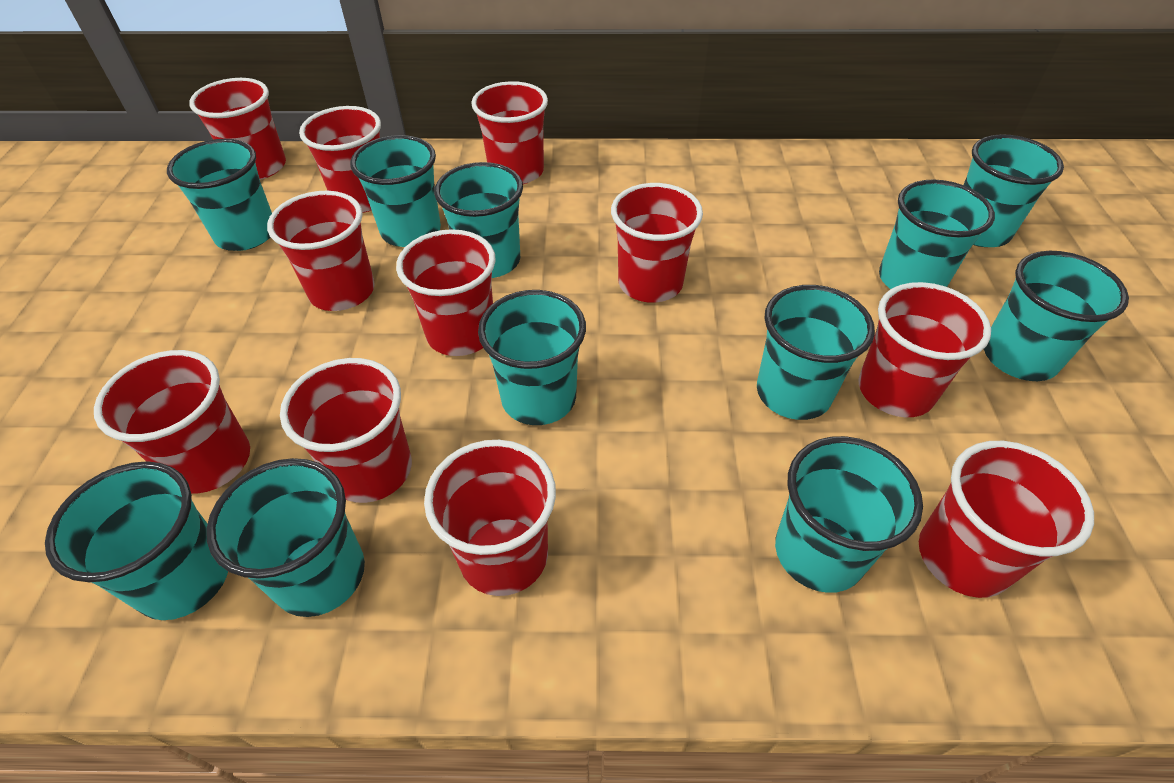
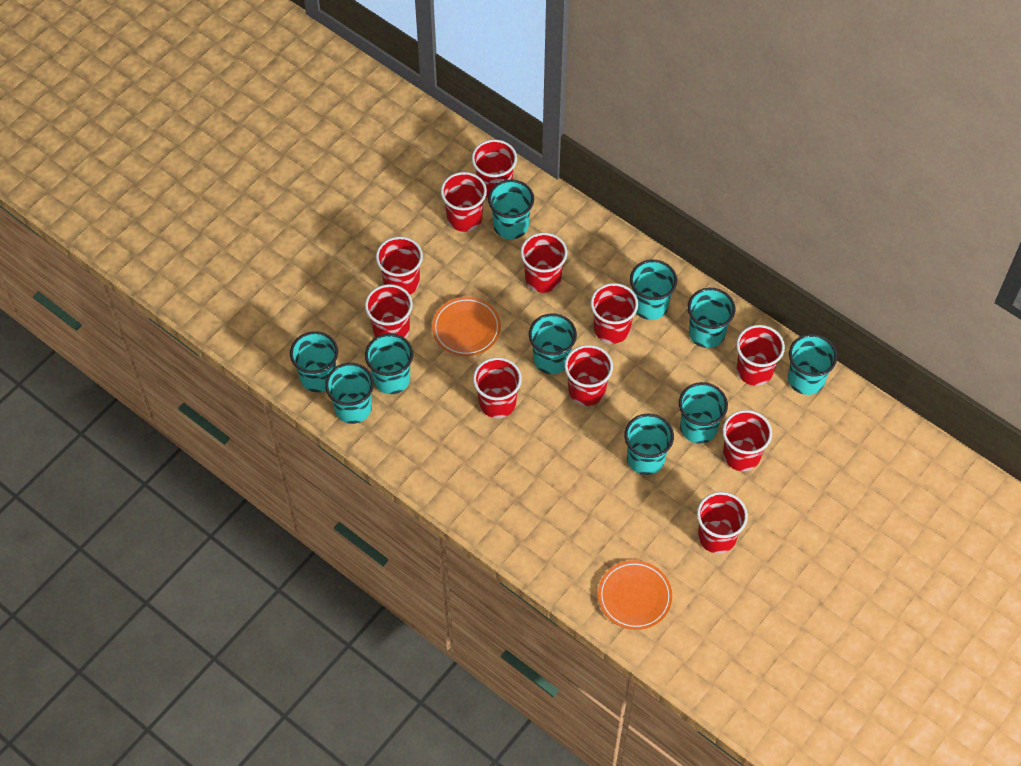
orange plate: 0 -> 2
turquoise cup: 11 -> 10

